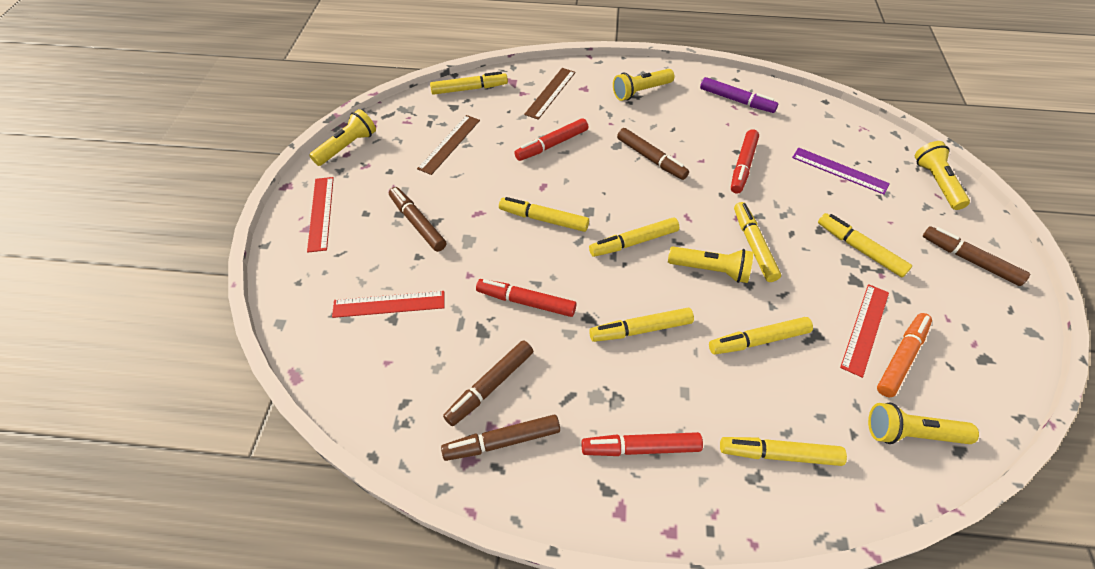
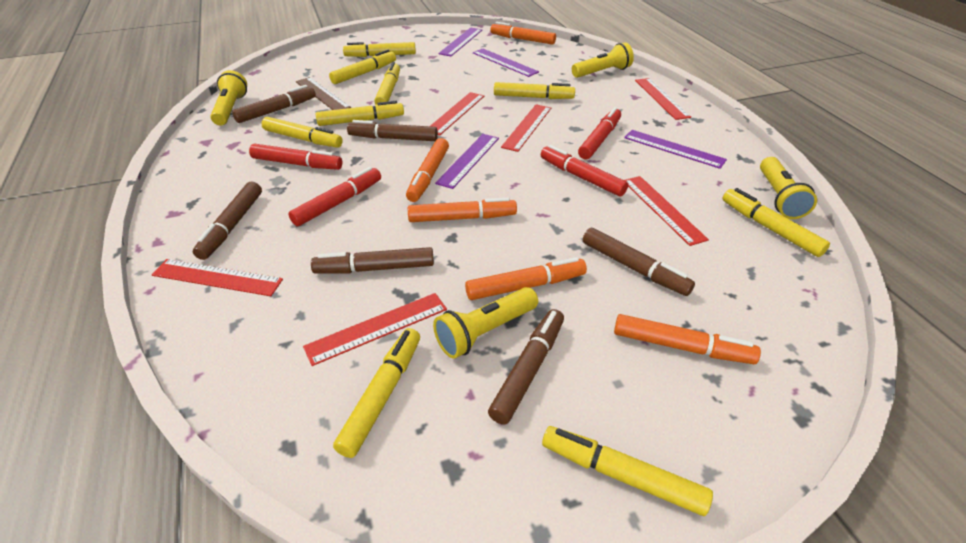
brown marker: 5 -> 6
brown ruler: 2 -> 1
orange marker: 1 -> 5
purple marker: 1 -> 0
purple ruler: 1 -> 4
red ruler: 3 -> 6
yellow flashlight: 5 -> 4
yellow marker: 8 -> 9

